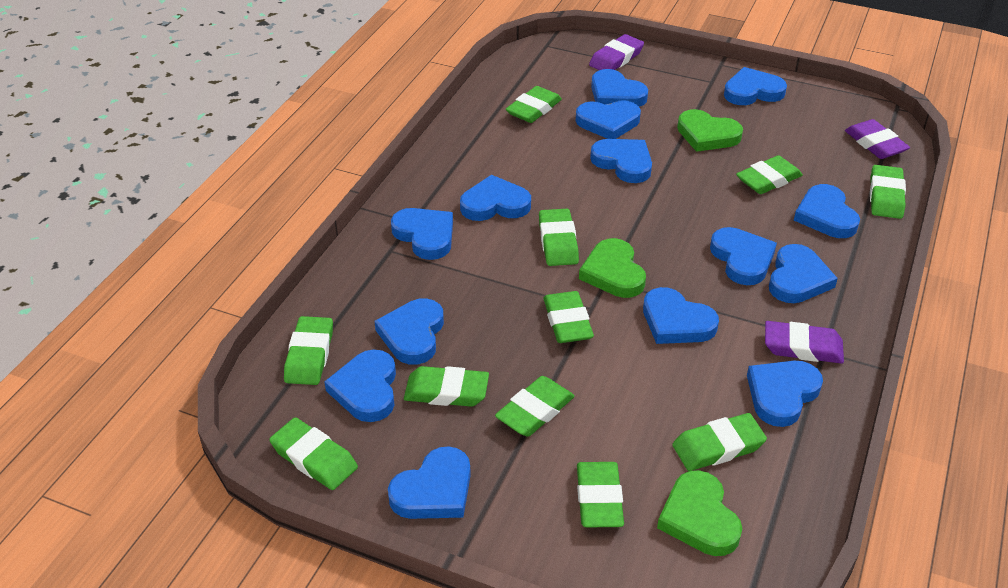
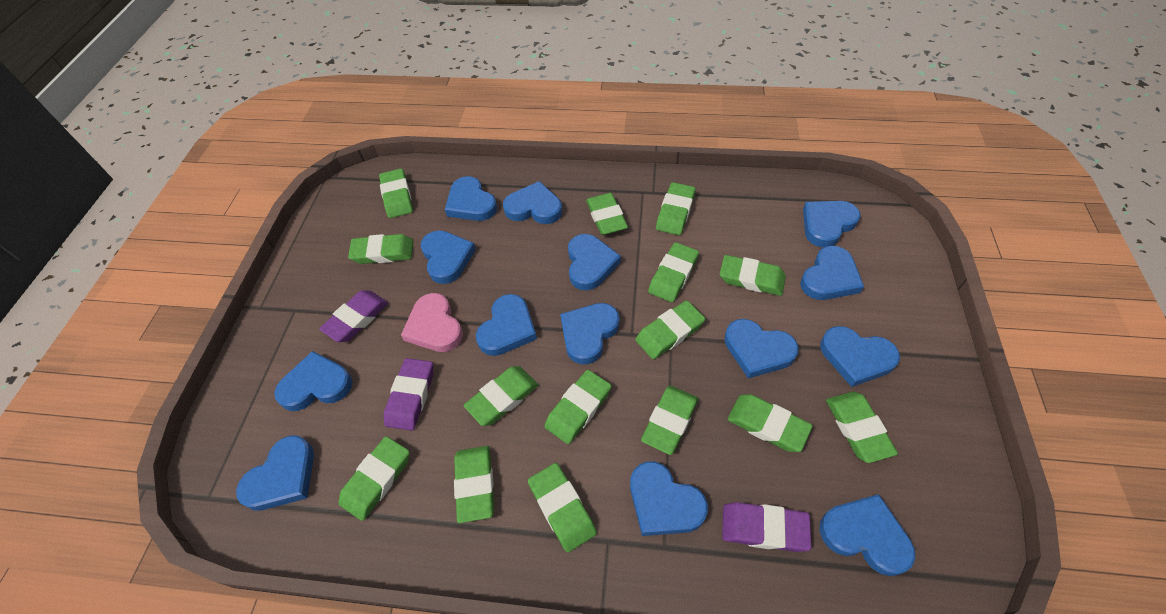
green eraser: 11 -> 15
green heart: 3 -> 0
pink heart: 0 -> 1

